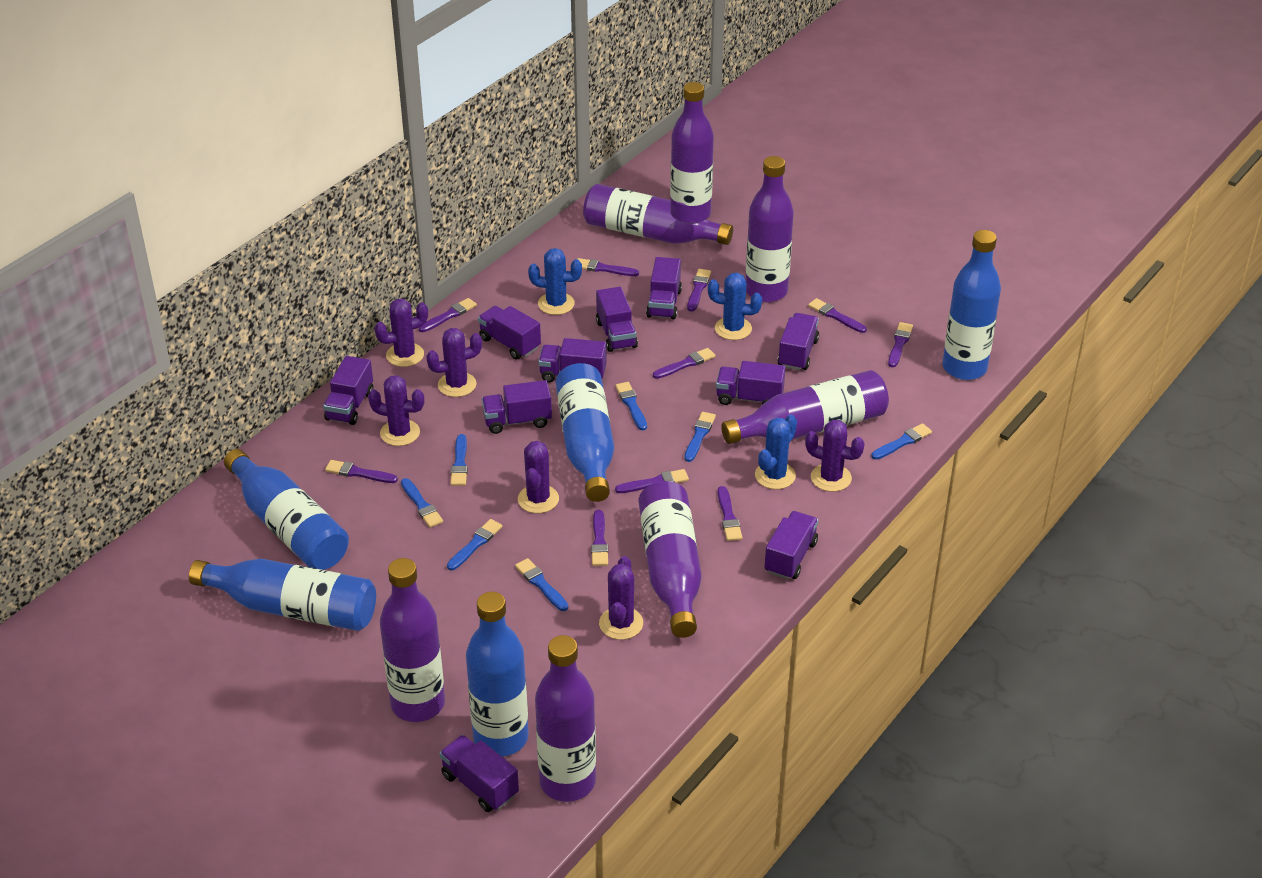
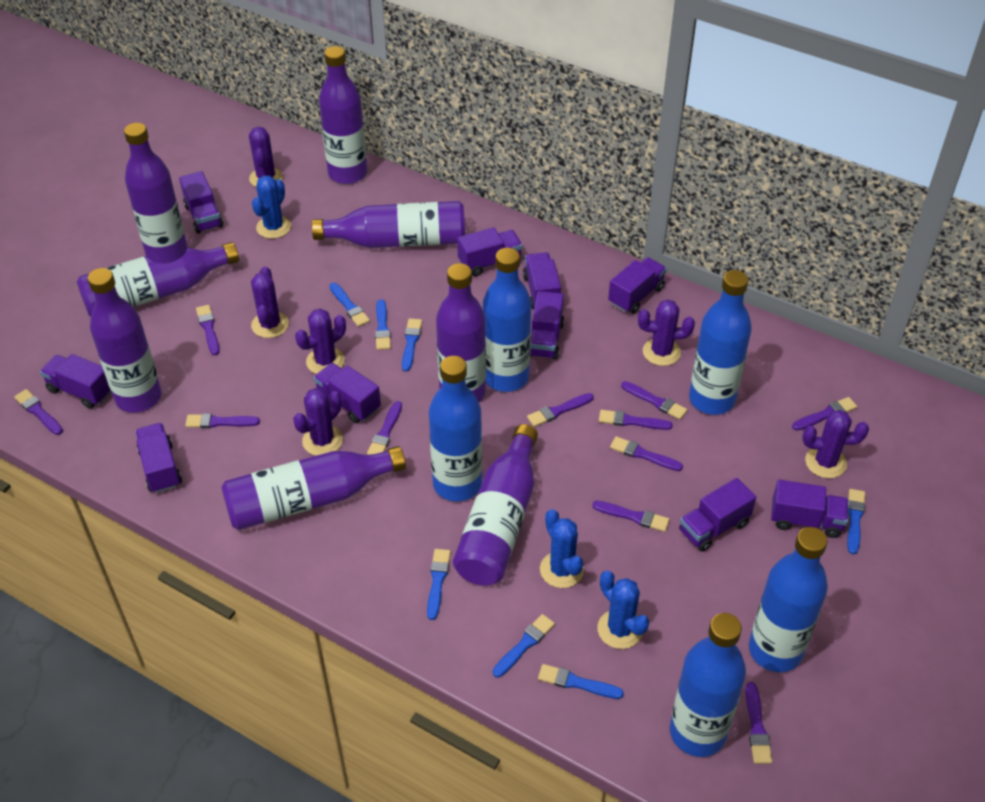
purple bottle: 7 -> 8
purple brush: 10 -> 11

